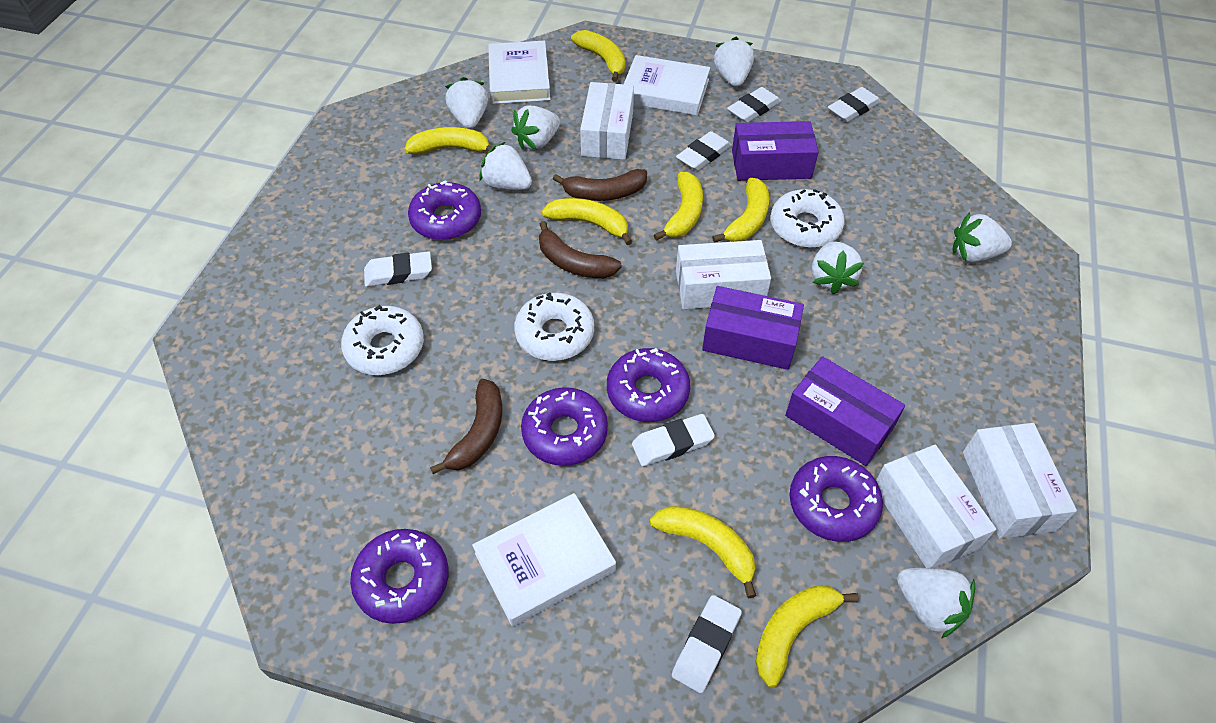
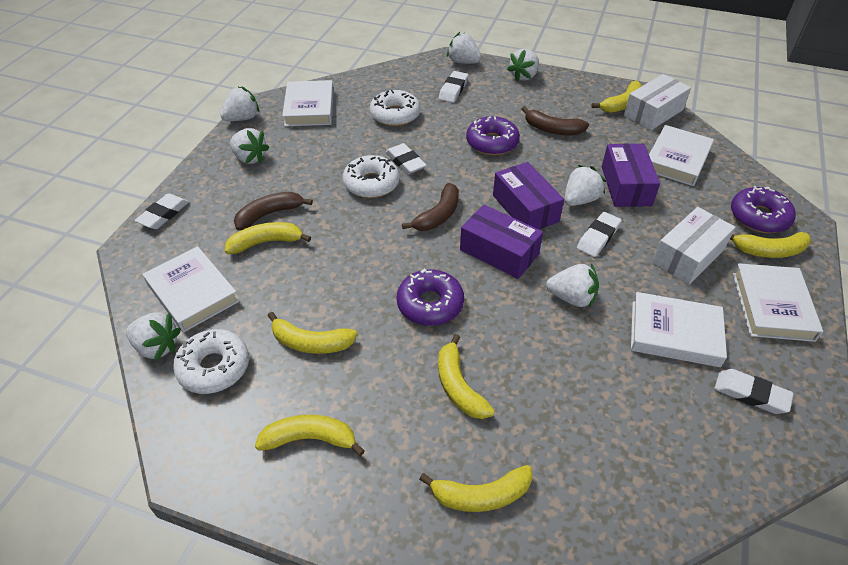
purple donut: 5 -> 3
white book: 3 -> 5
white box: 4 -> 2
white eraser: 6 -> 5

